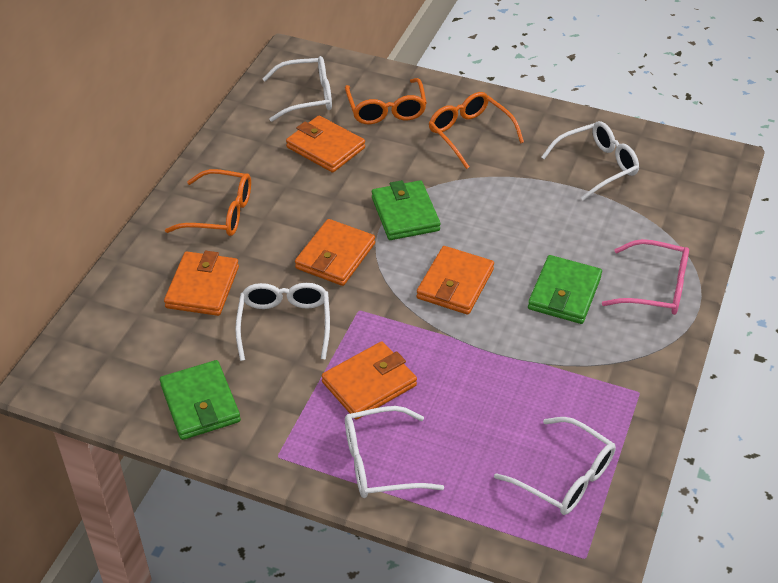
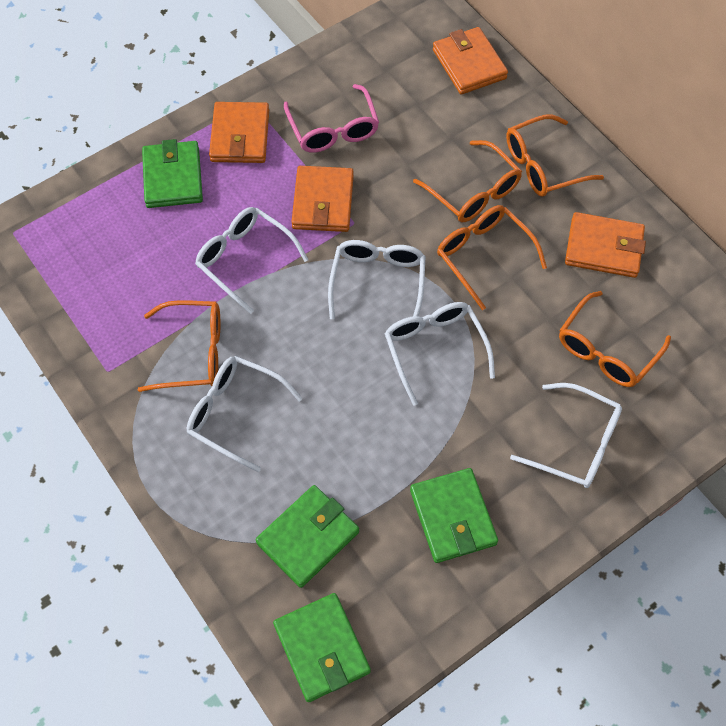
green wallet: 3 -> 4
orange glasses: 3 -> 5
orange wallet: 5 -> 4

